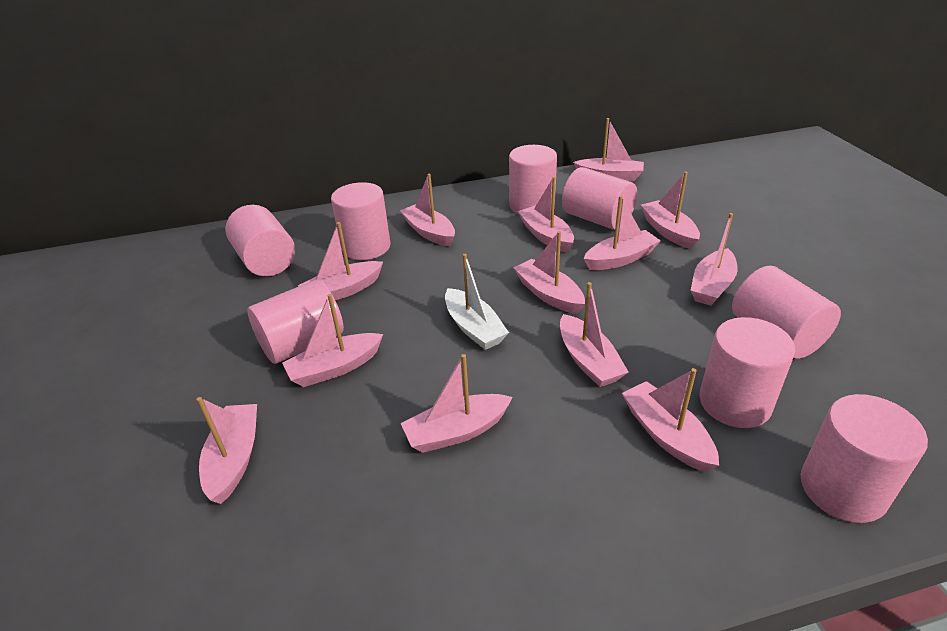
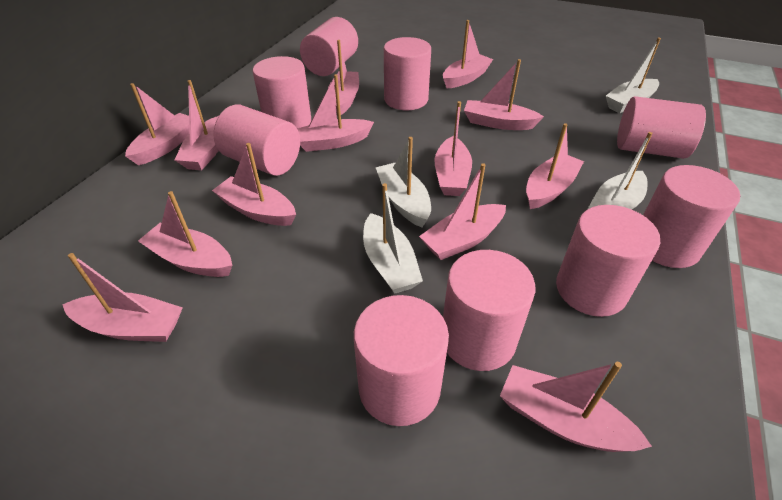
pink cylinder: 8 -> 9
white boat: 1 -> 4

